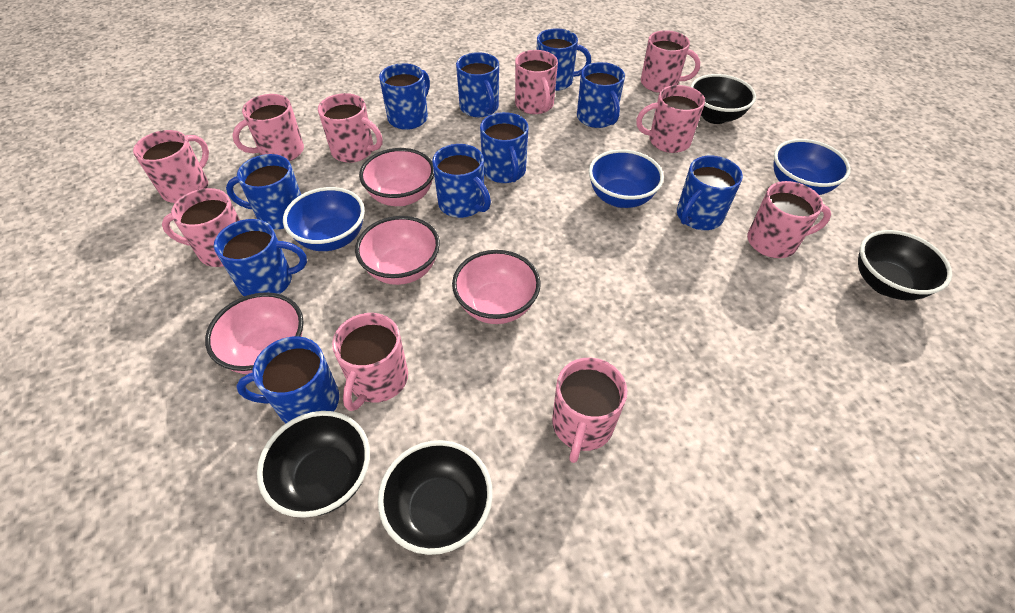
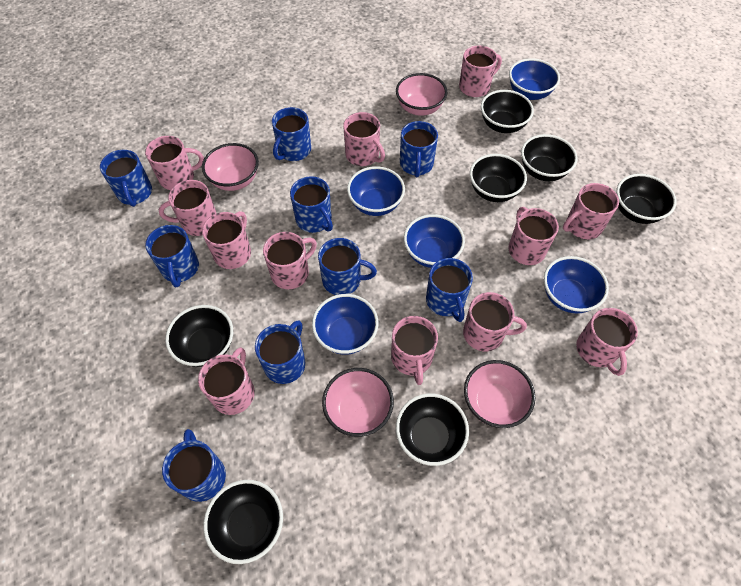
black bowl: 4 -> 7
blue bowl: 3 -> 5
blue mug: 10 -> 9
pink mug: 10 -> 12

